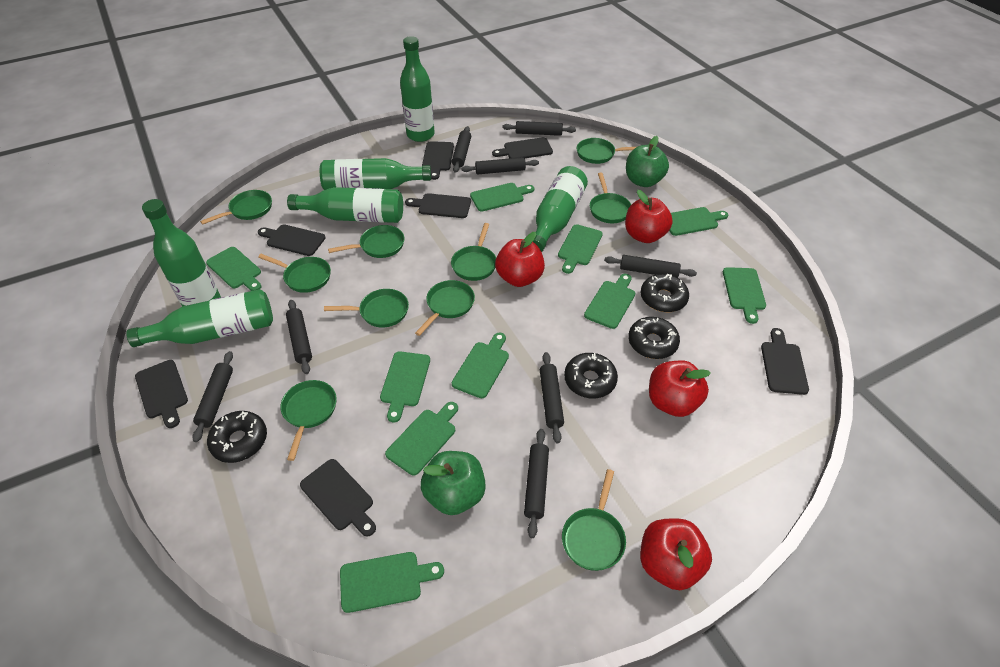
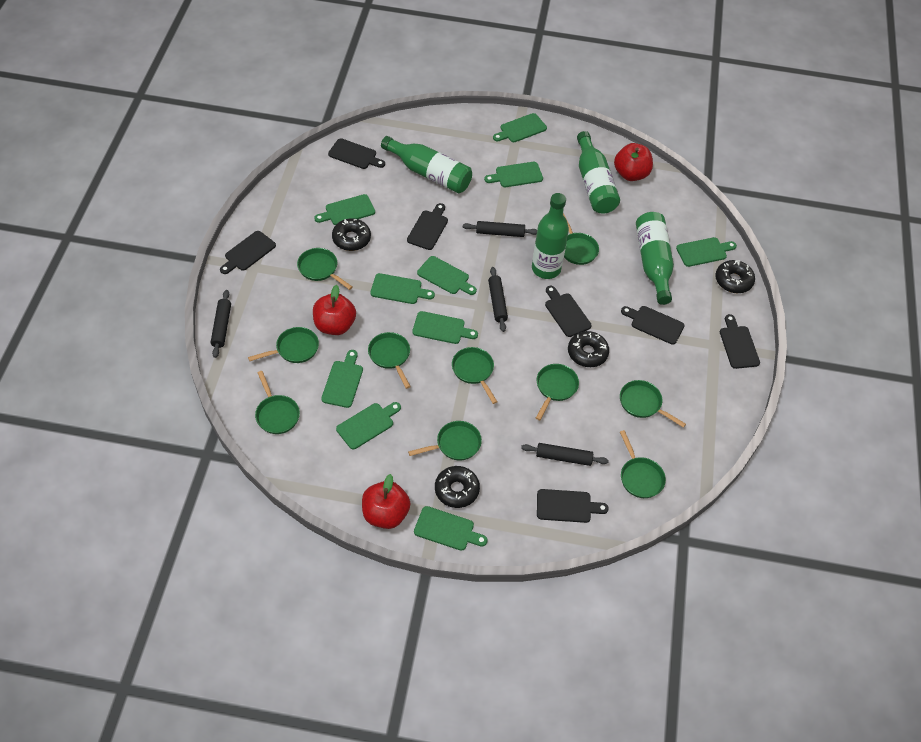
black rolling pin: 8 -> 4
green apple: 2 -> 0
green bottle: 6 -> 4
red apple: 4 -> 3

